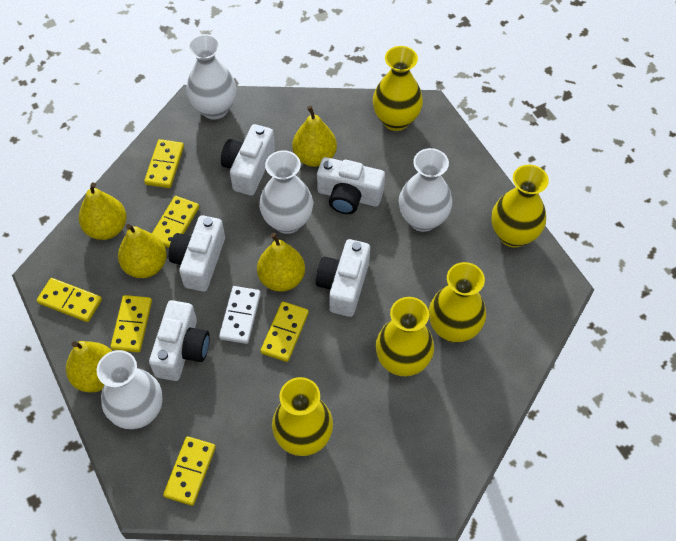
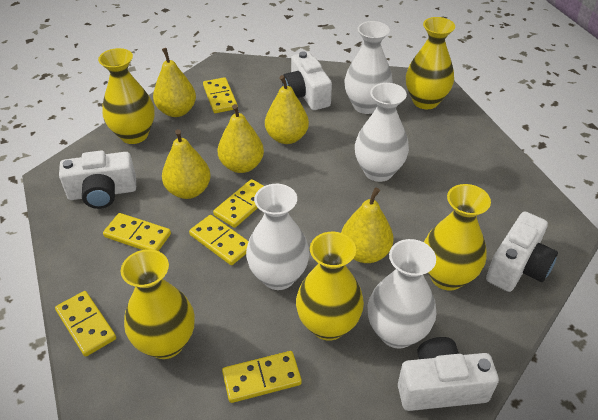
white camera: 5 -> 4
white domino: 1 -> 0

